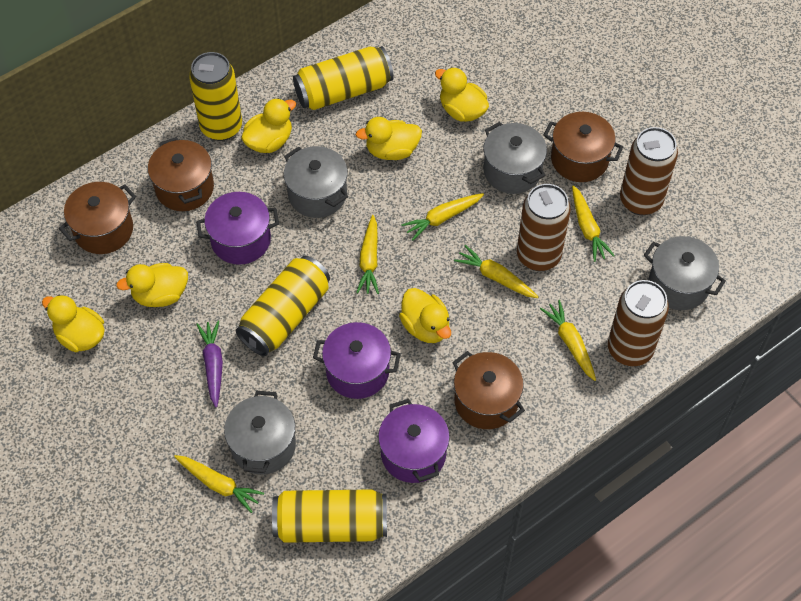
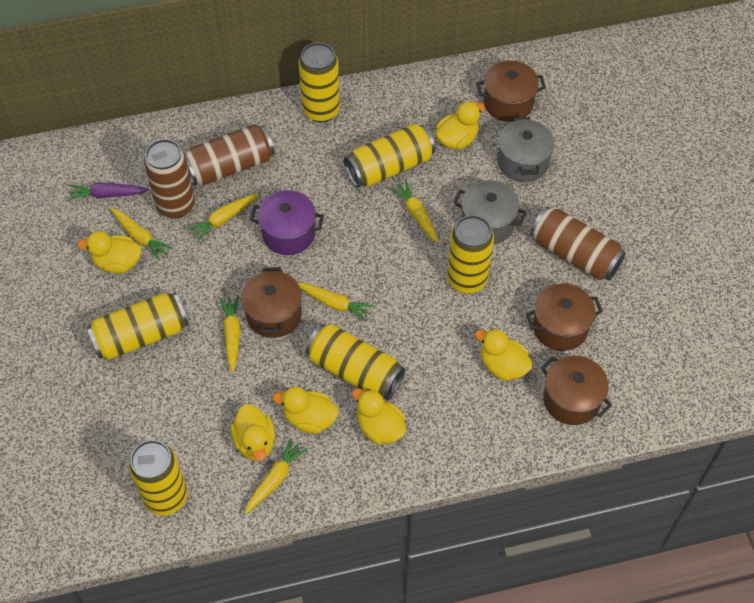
grey pot: 4 -> 2
purple pot: 3 -> 1
yellow can: 4 -> 6

